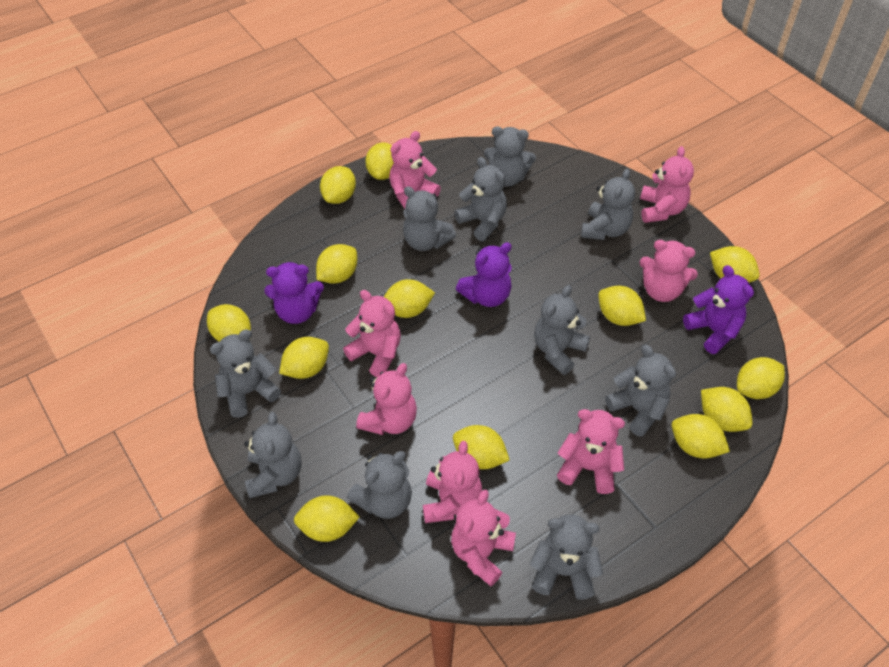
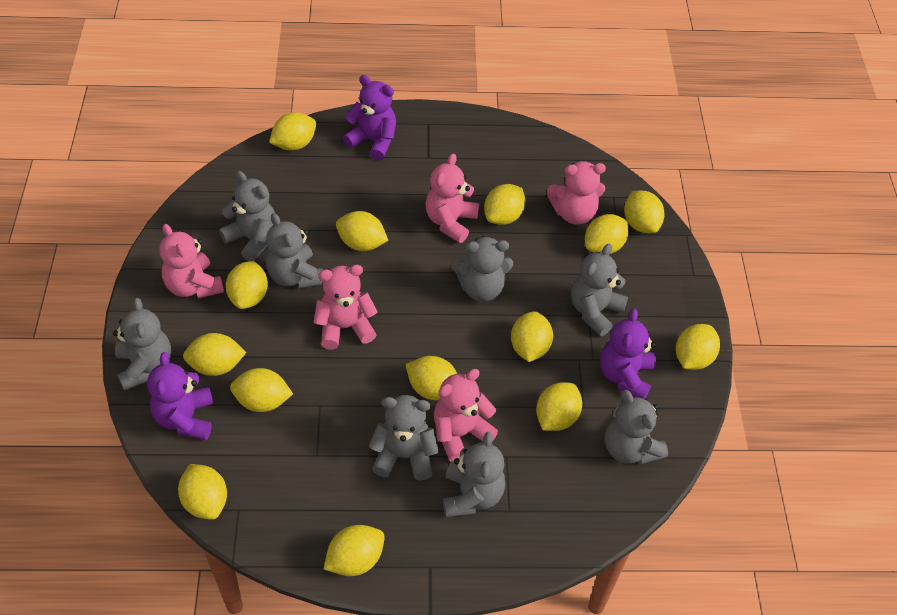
grey teddy bear: 10 -> 8
pink teddy bear: 8 -> 5
yellow lemon: 13 -> 14

